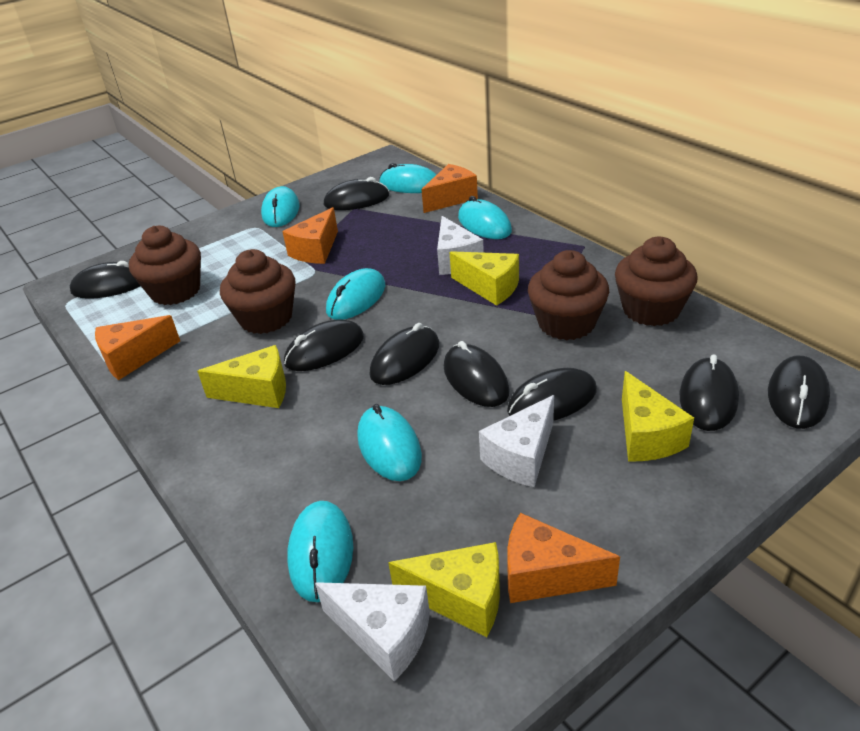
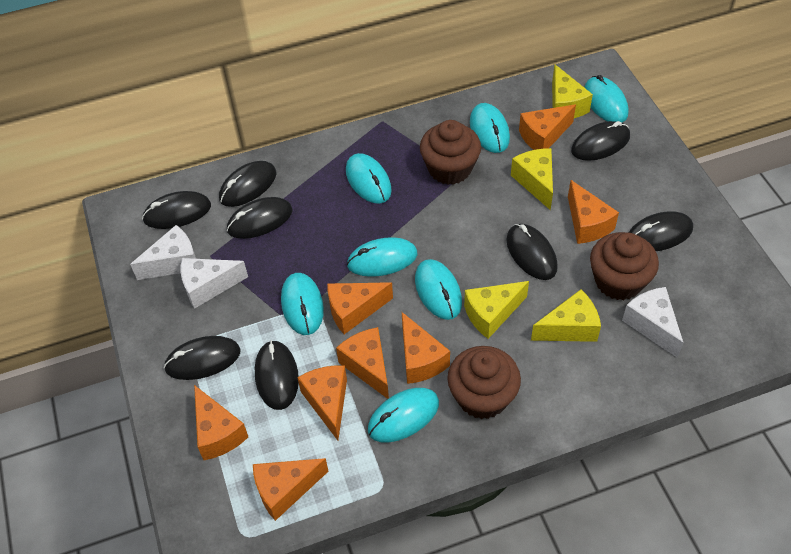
brown cupcake: 4 -> 3
orange cheese: 4 -> 8
turquoise mouse: 6 -> 7

